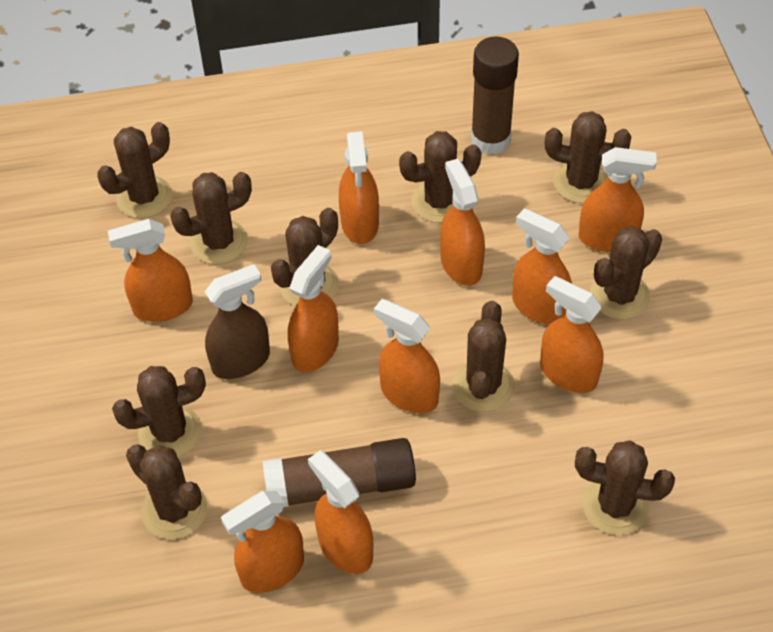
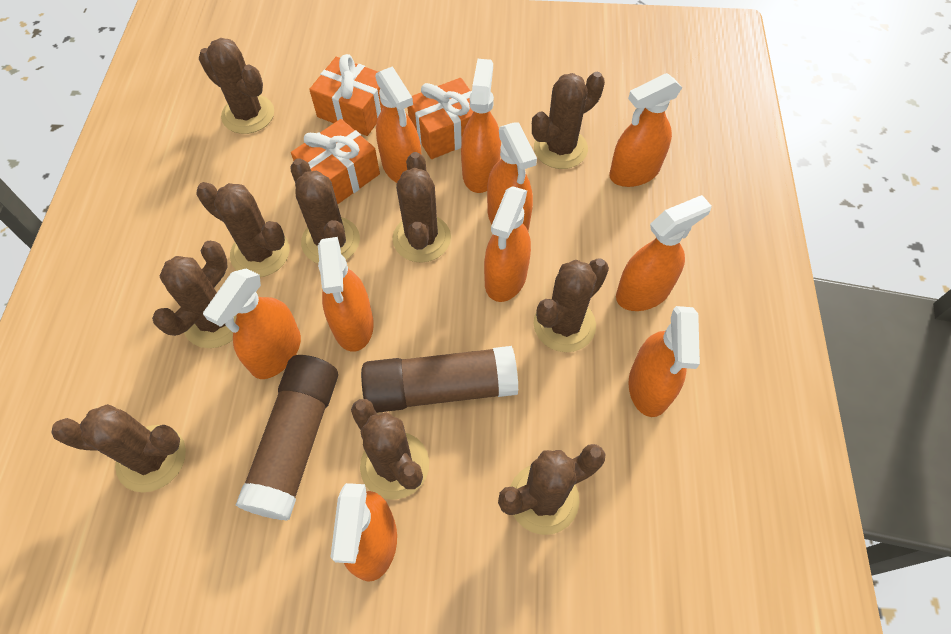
brown spray bottle: 1 -> 0
orange gift: 0 -> 3

